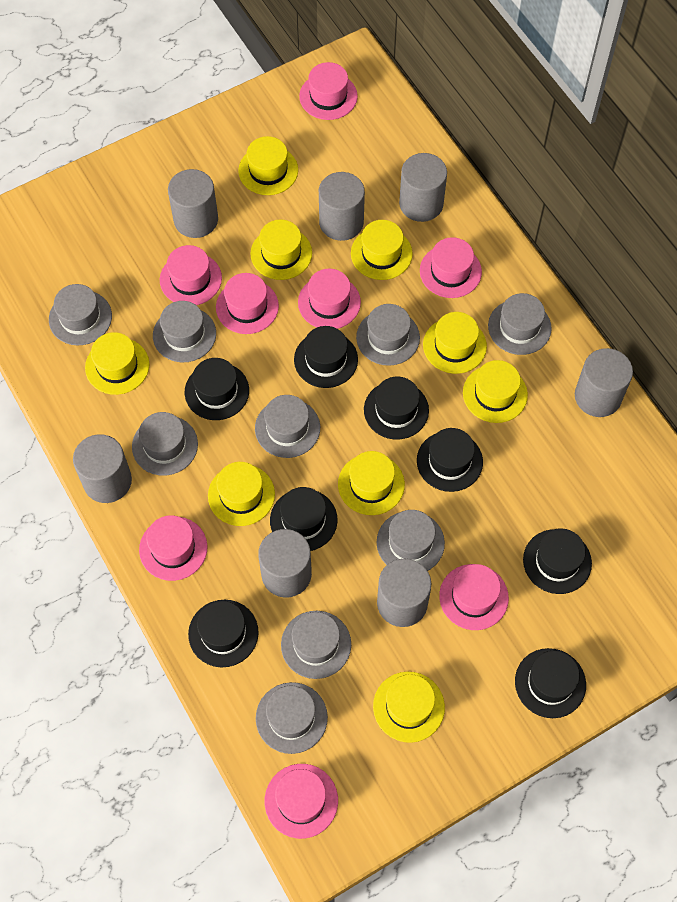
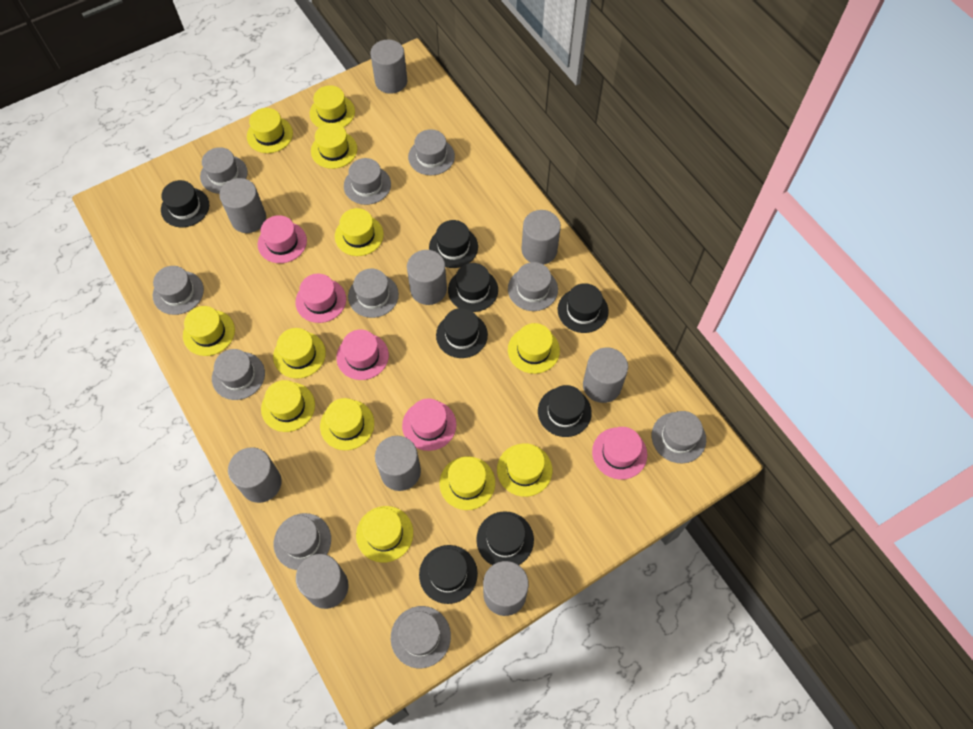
grey cylinder: 7 -> 9
grey hat: 9 -> 10
pink hat: 8 -> 5
yellow hat: 9 -> 12

